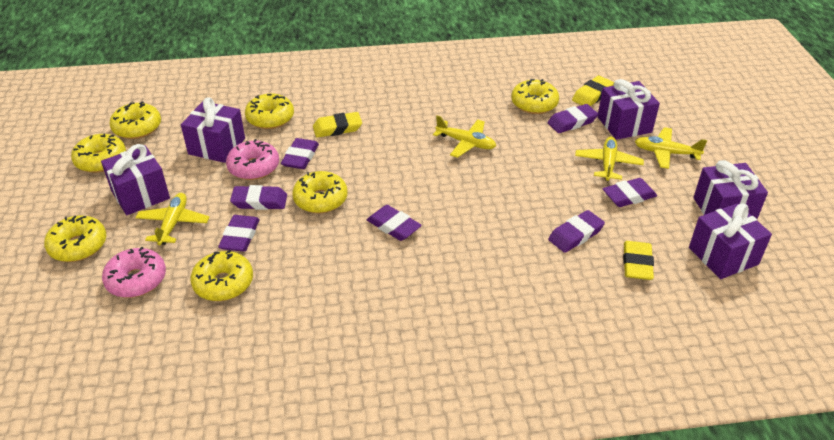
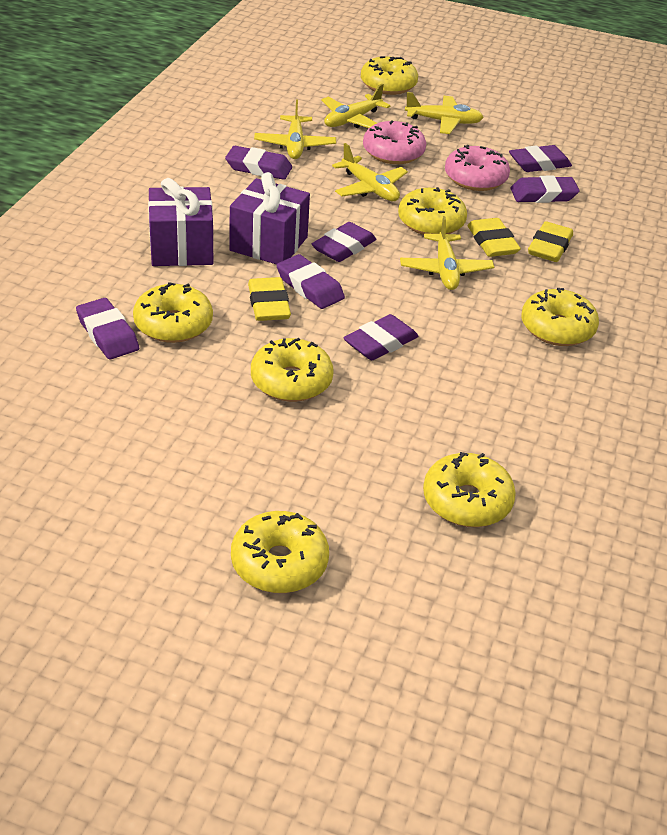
purple gift: 5 -> 2
yellow plane: 4 -> 5

